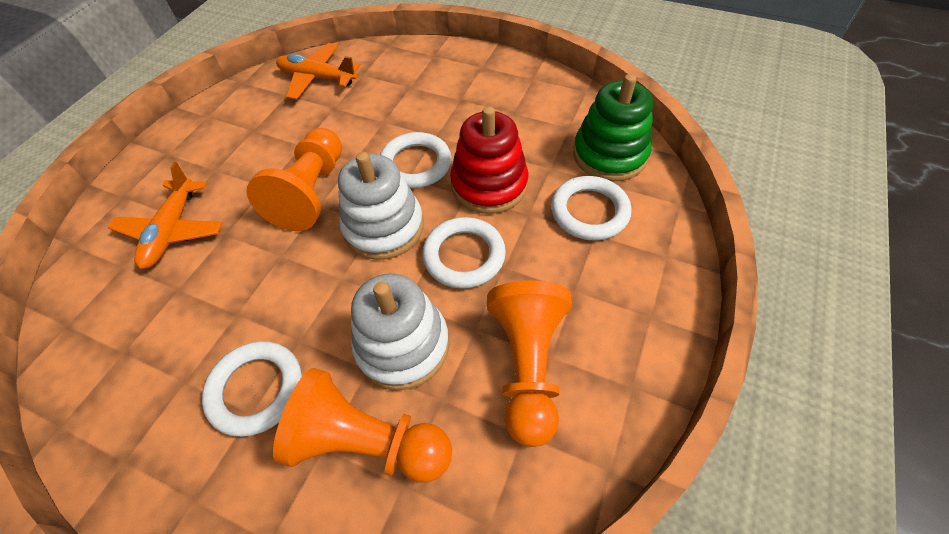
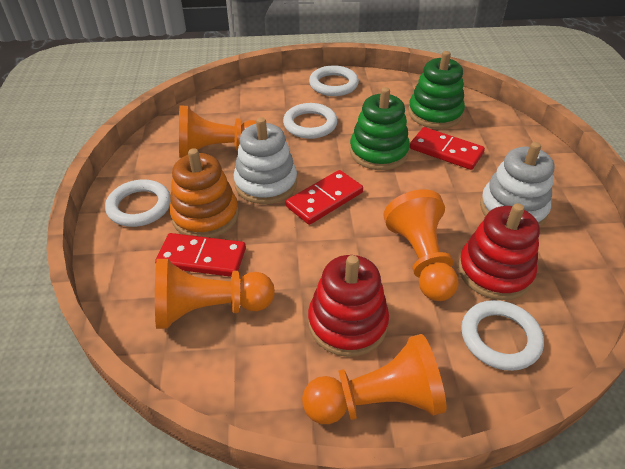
green stacking toy: 1 -> 2
orange pawn: 3 -> 4
orange plane: 2 -> 0
orange stacking toy: 0 -> 1
red domino: 0 -> 3
red stacking toy: 1 -> 2

